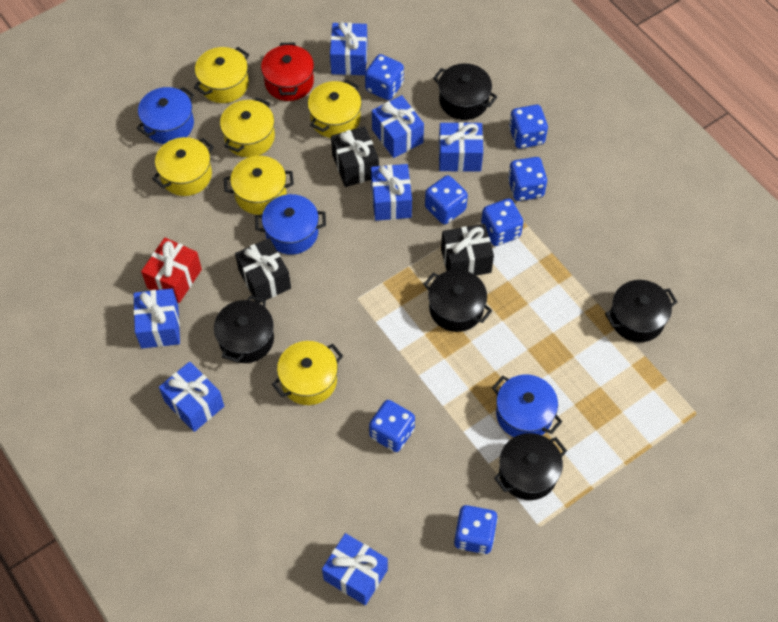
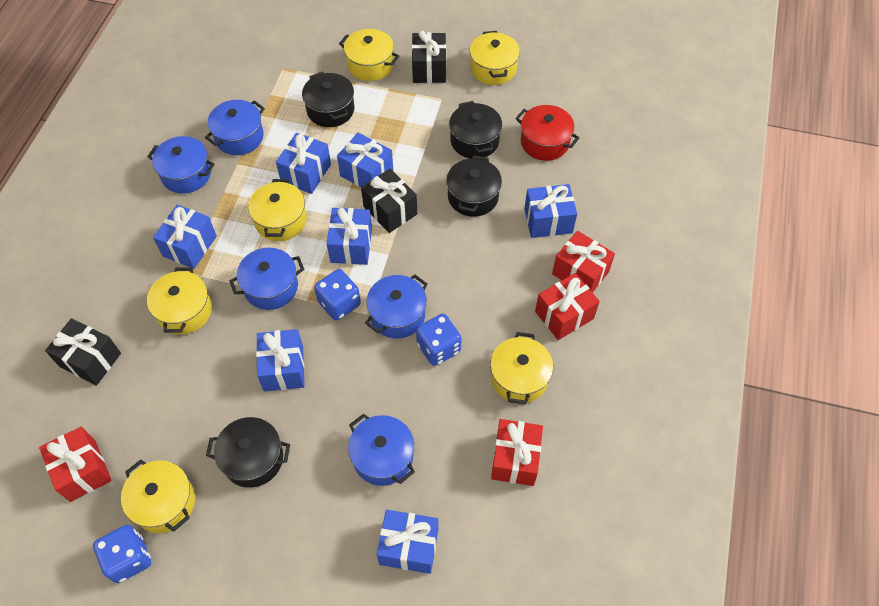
black pot: 5 -> 4
blue dice: 7 -> 3
blue pot: 3 -> 5
red gift: 1 -> 4

